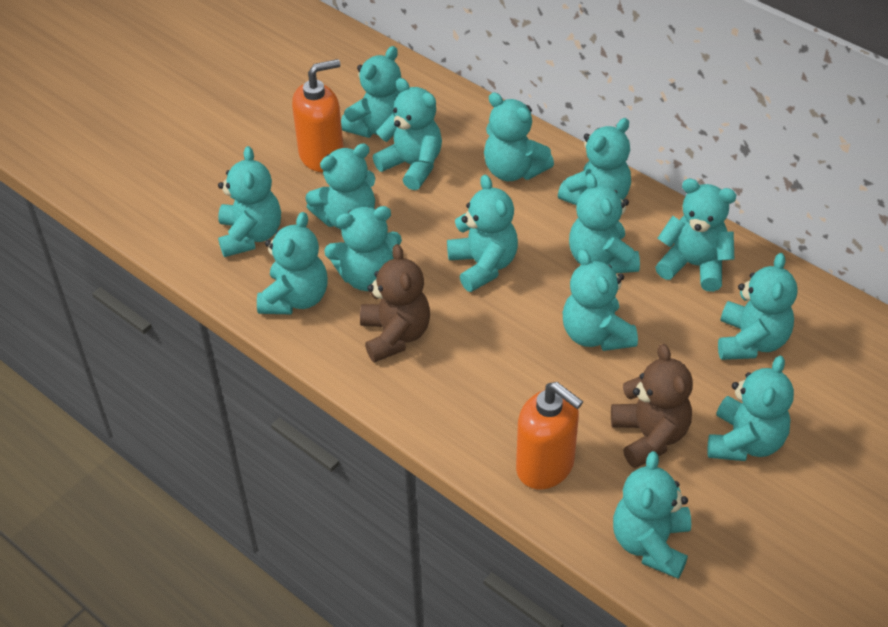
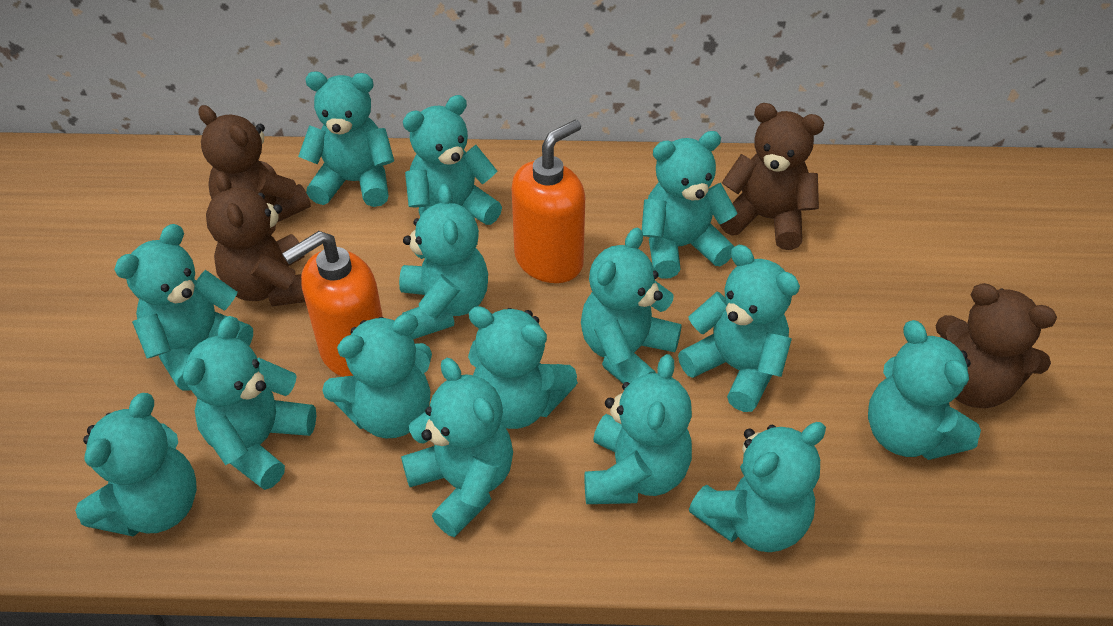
brown teddy bear: 2 -> 4

